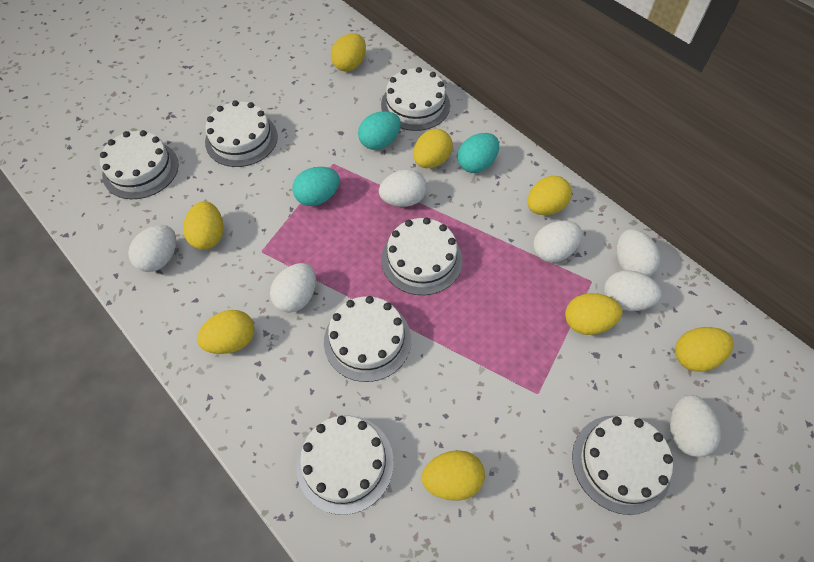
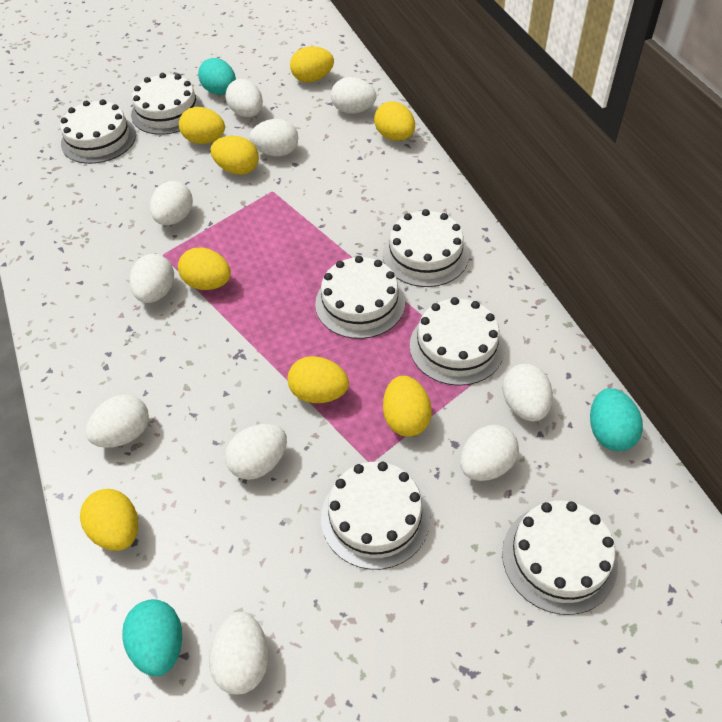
white egg: 7 -> 10

